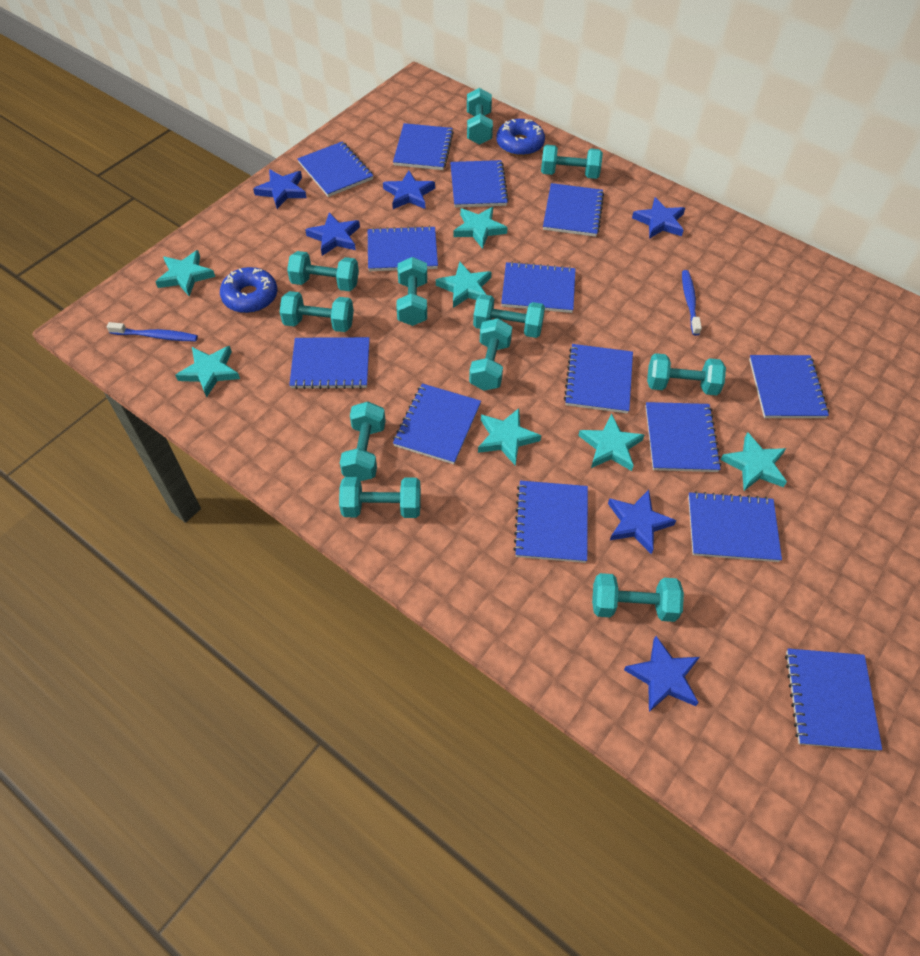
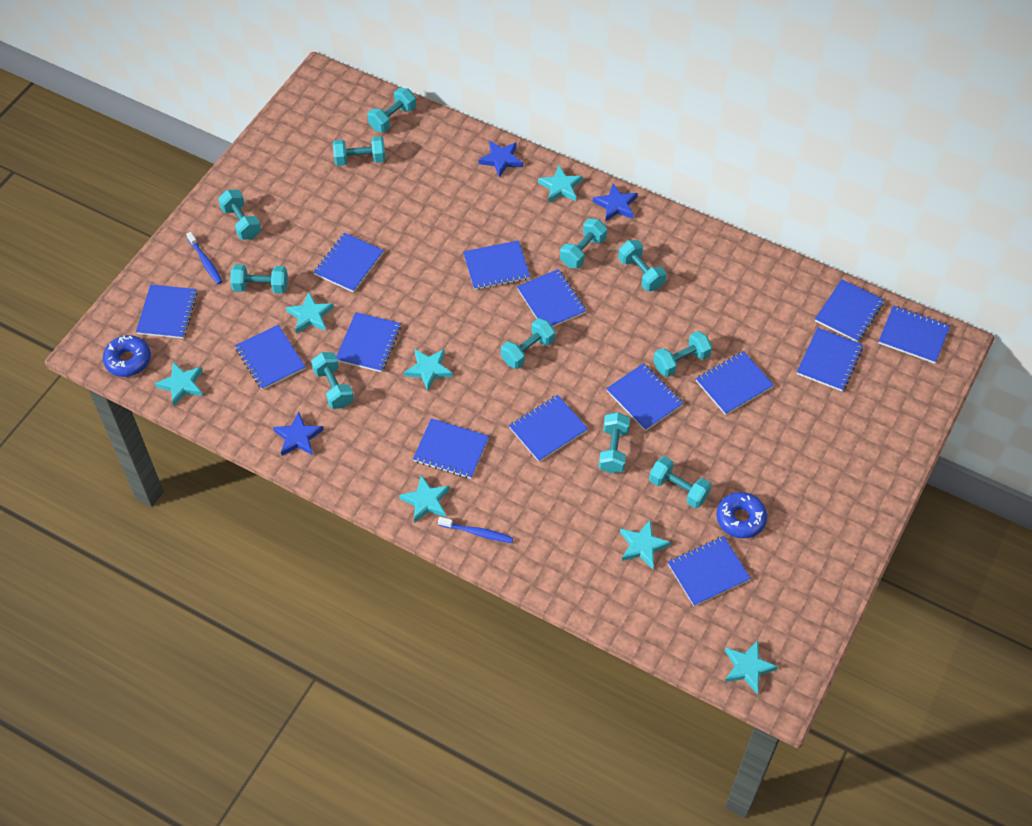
blue star: 6 -> 3

